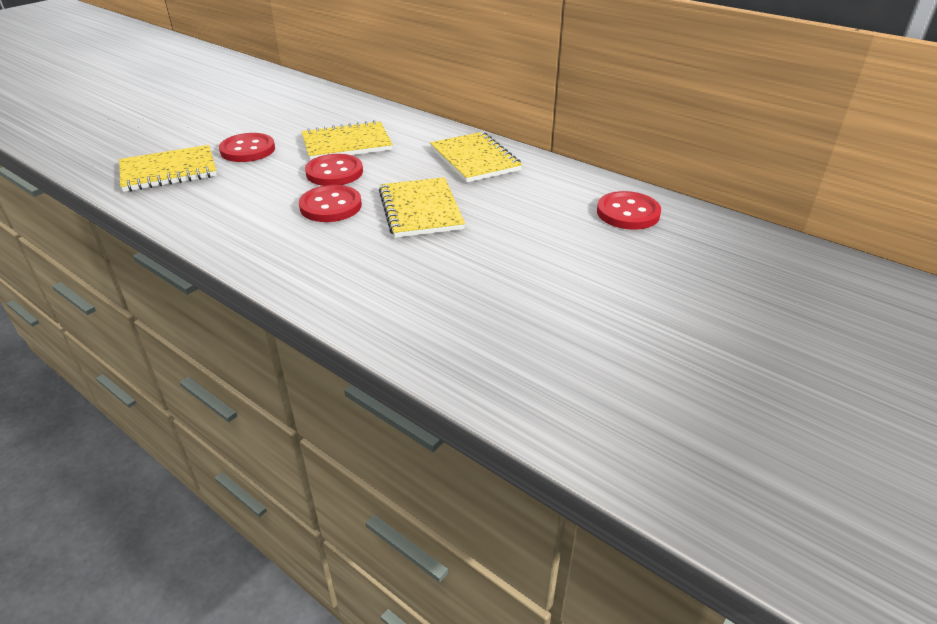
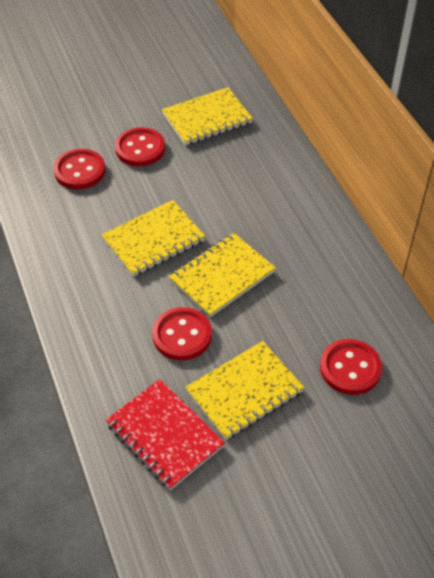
red notebook: 0 -> 1

